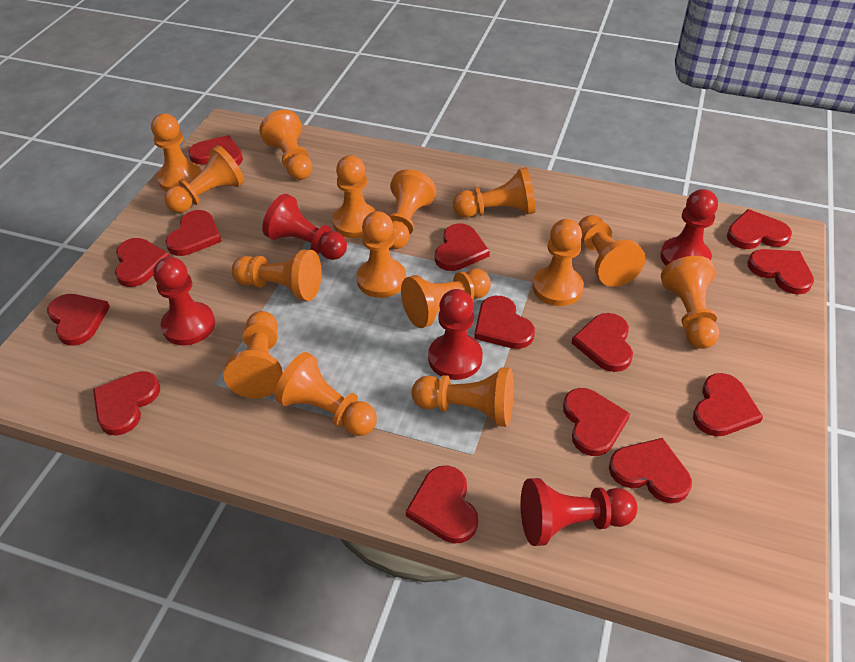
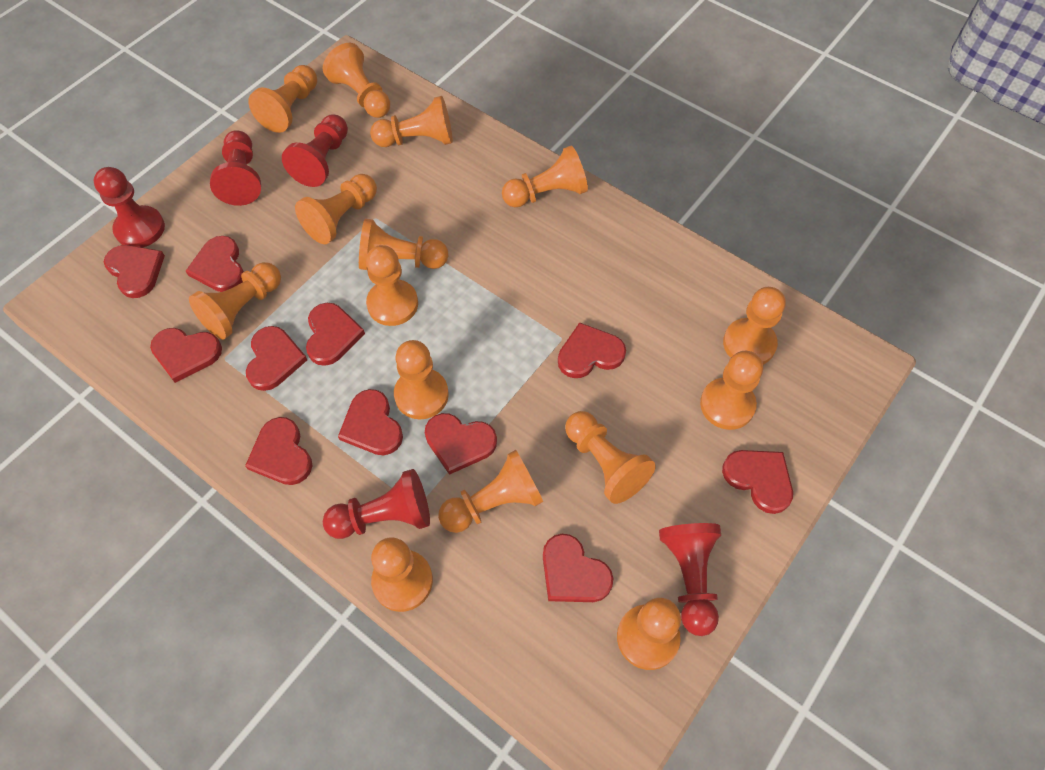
red heart: 14 -> 11

